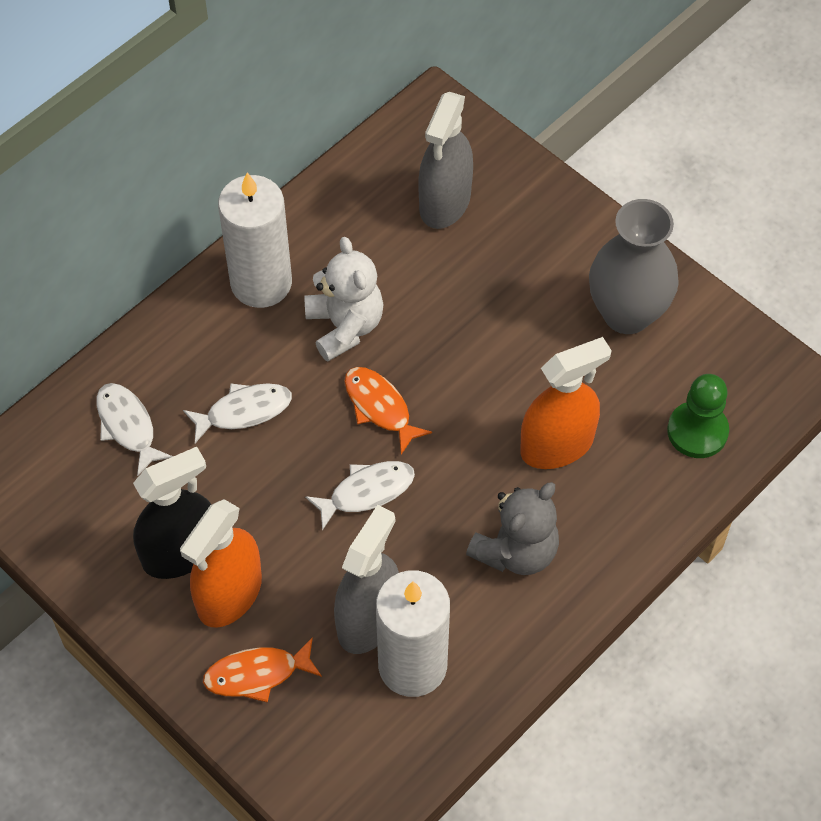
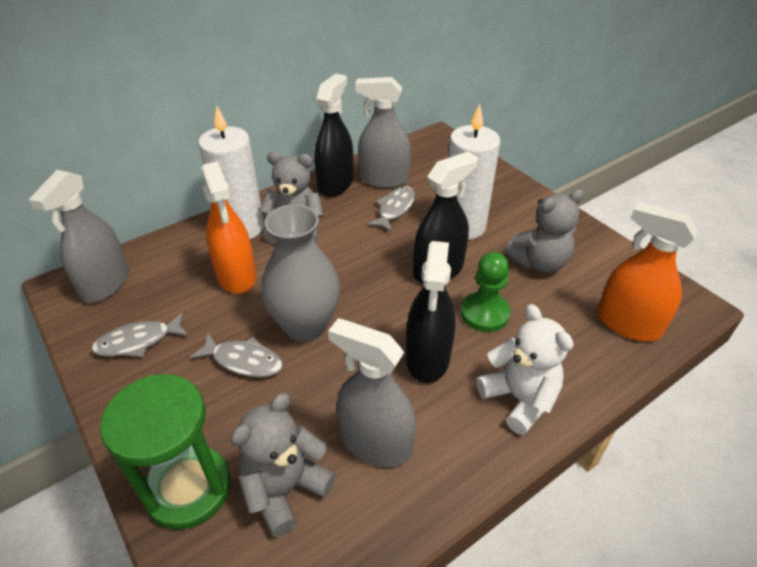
black spray bottle: 1 -> 3
green hourglass: 0 -> 1
grey fish: 0 -> 3
grey spray bottle: 2 -> 3
grey teddy bear: 1 -> 3
orange fish: 2 -> 0
white fish: 3 -> 0

